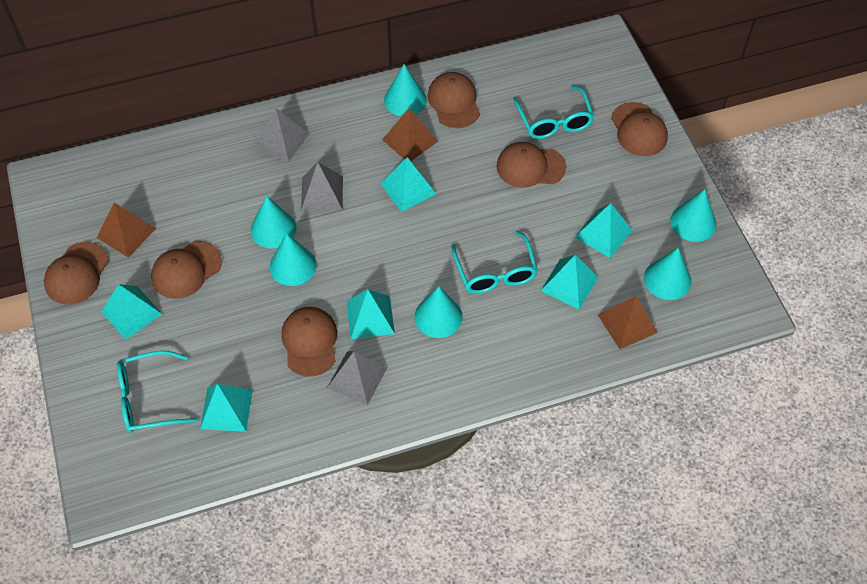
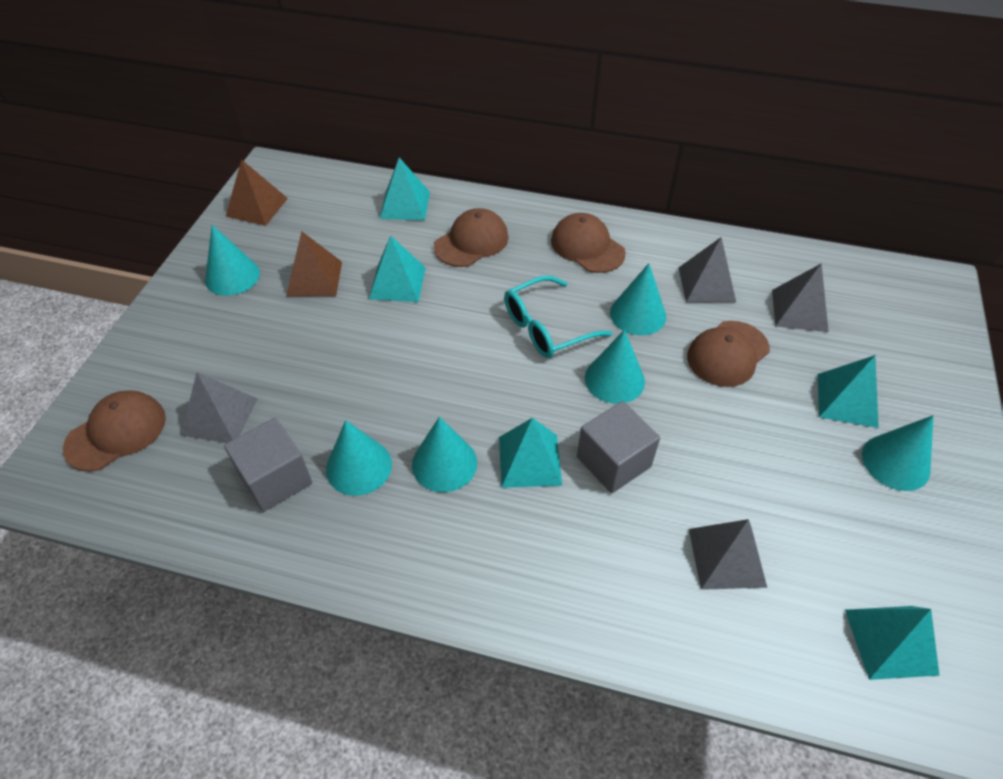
brown cap: 6 -> 4
brown pyramid: 3 -> 2
grey cube: 0 -> 2
grey pyramid: 3 -> 4
turquoise glasses: 3 -> 1
turquoise pyramid: 6 -> 5

